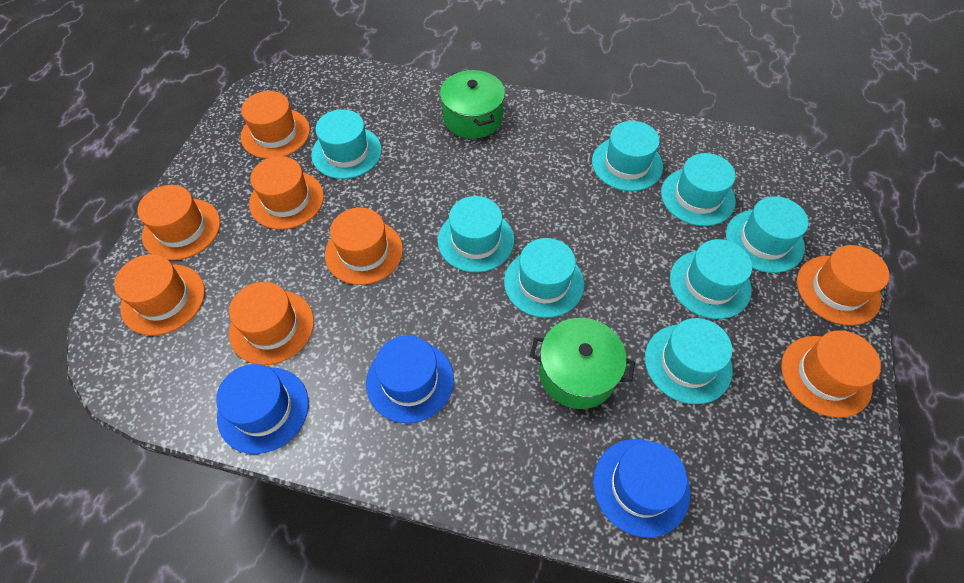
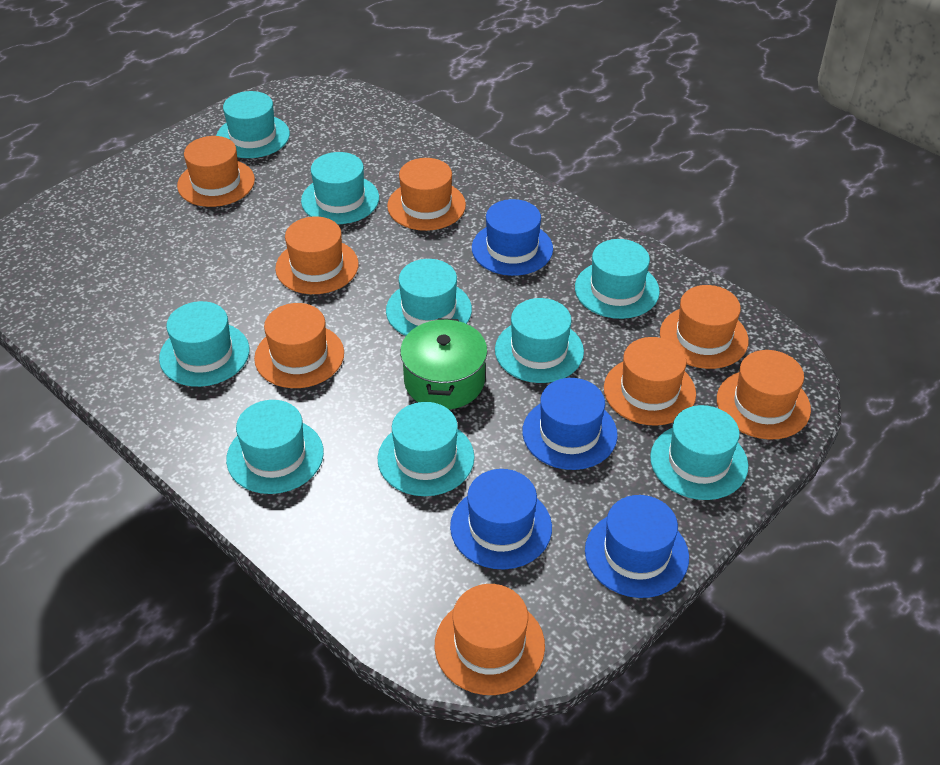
blue hat: 3 -> 4
green pot: 2 -> 1
turquoise hat: 8 -> 9

